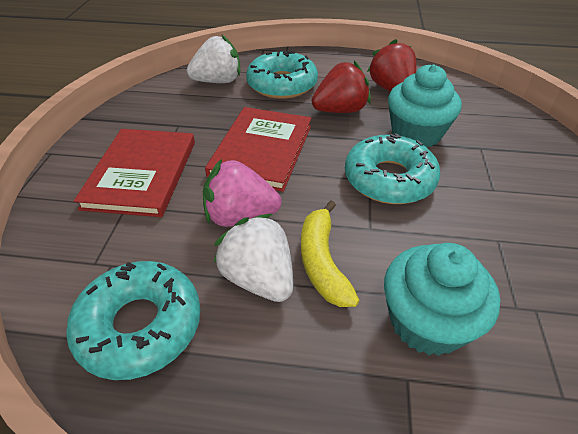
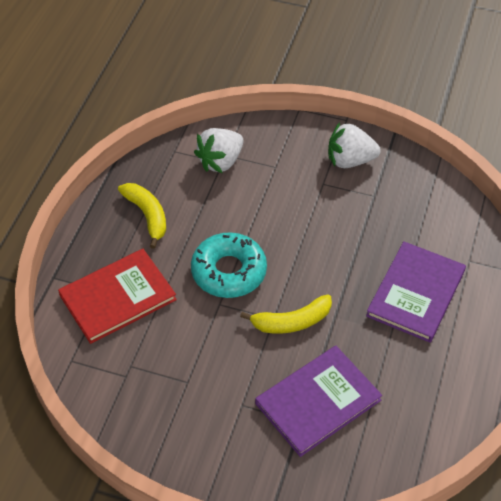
pink strawberry: 1 -> 0
purple book: 0 -> 2
red book: 2 -> 1
red strawberry: 2 -> 0
turquoise cupcake: 2 -> 0
turquoise donut: 3 -> 1
yellow banana: 1 -> 2

